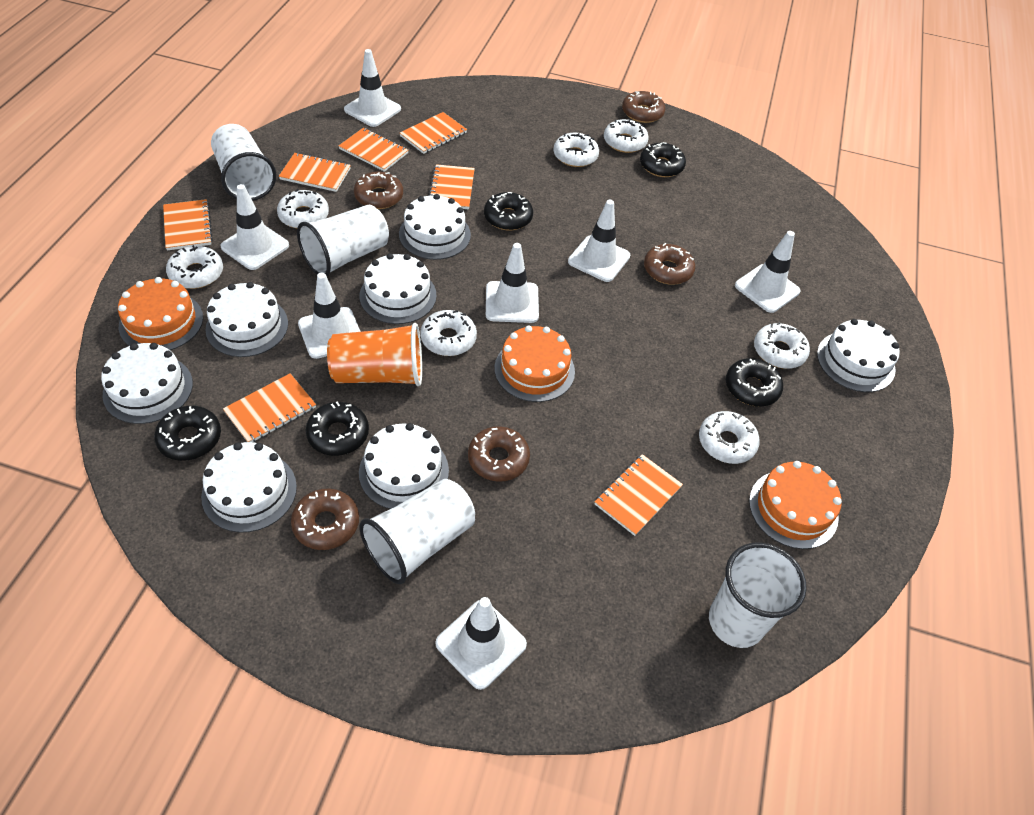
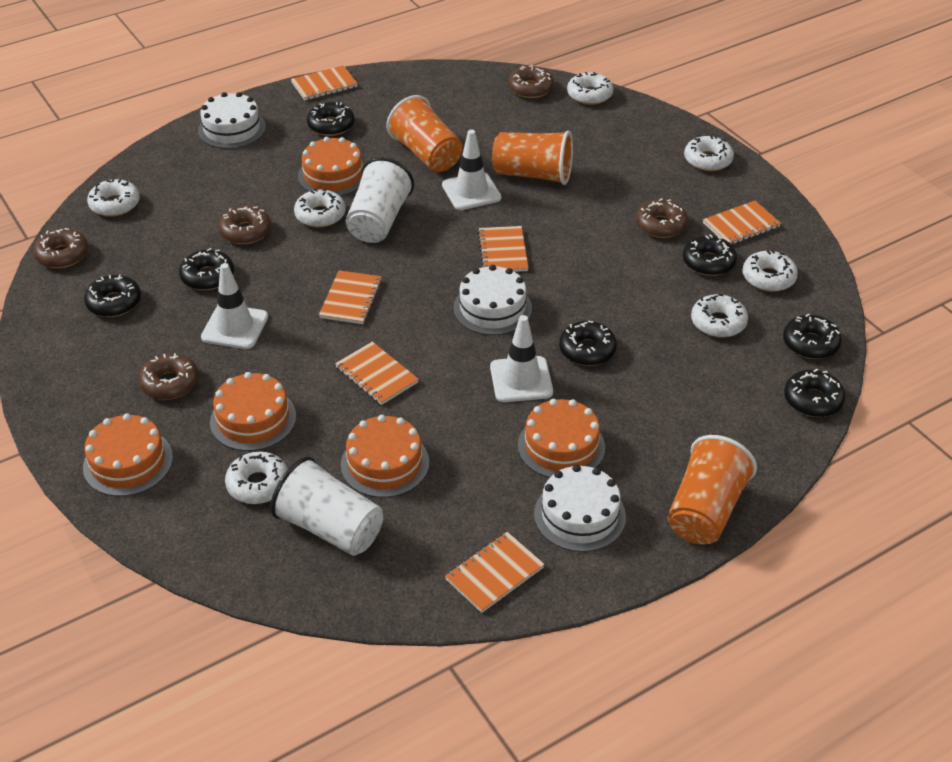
black donut: 5 -> 7
orange cake: 3 -> 5
orange cup: 1 -> 3
orange notebook: 7 -> 6
white cake: 7 -> 3
white cup: 4 -> 2
white traffic cone: 7 -> 3

